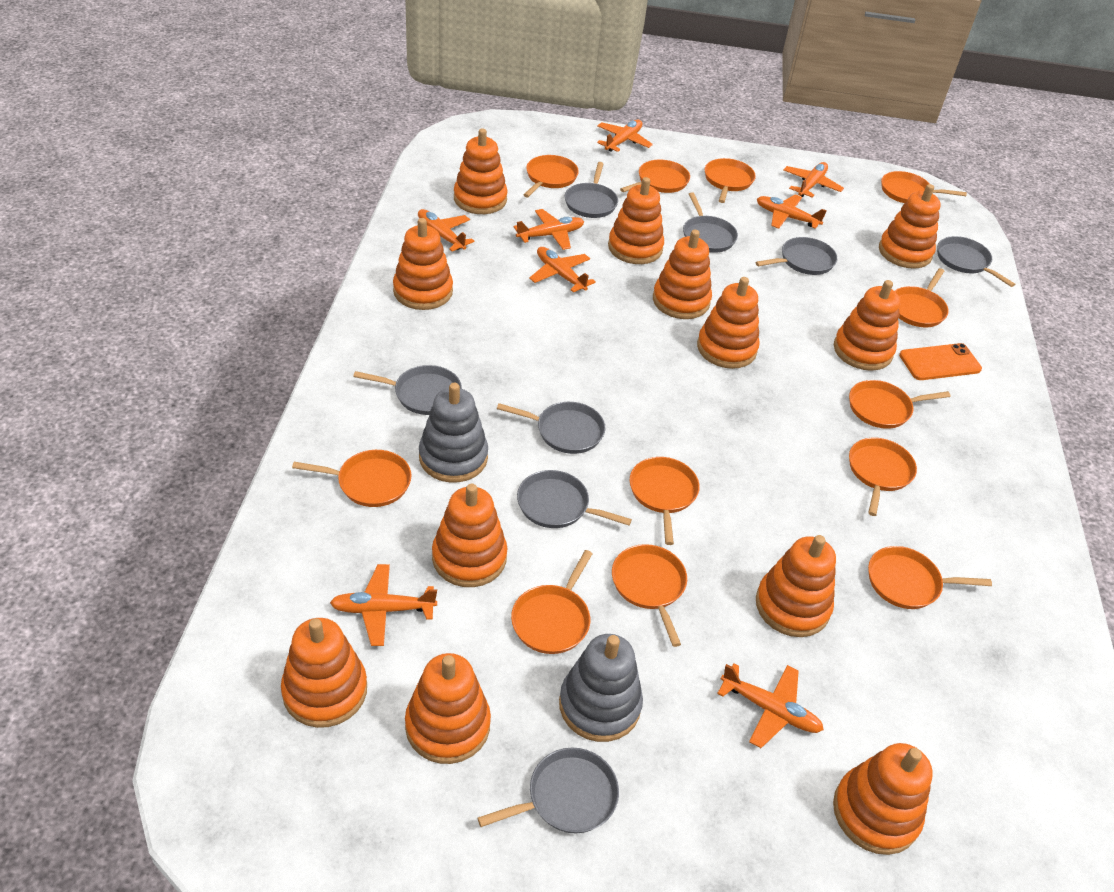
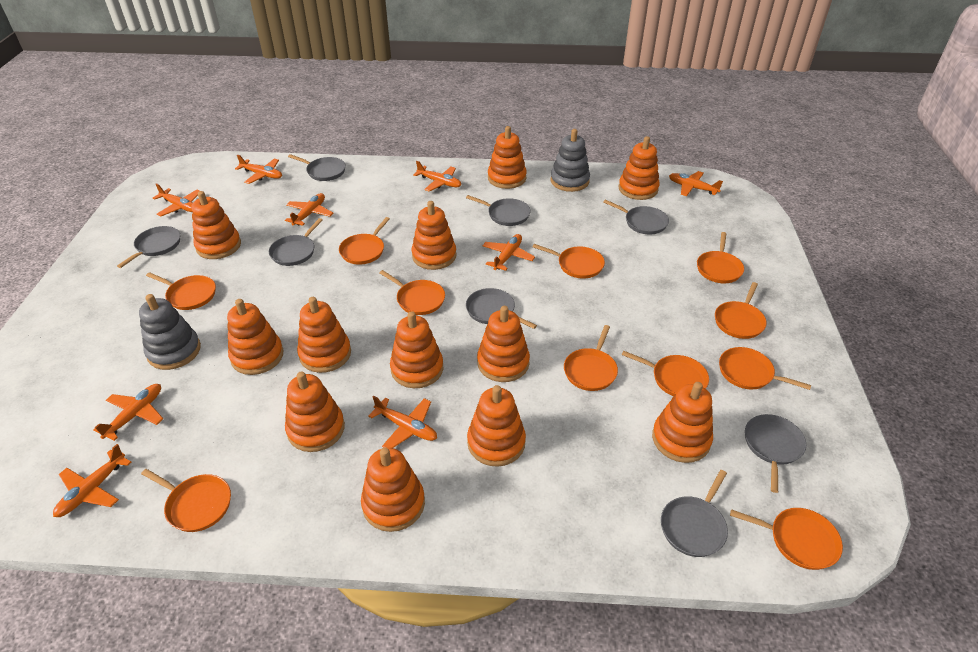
orange pan: 12 -> 11
orange phone: 1 -> 0
orange plane: 8 -> 9

